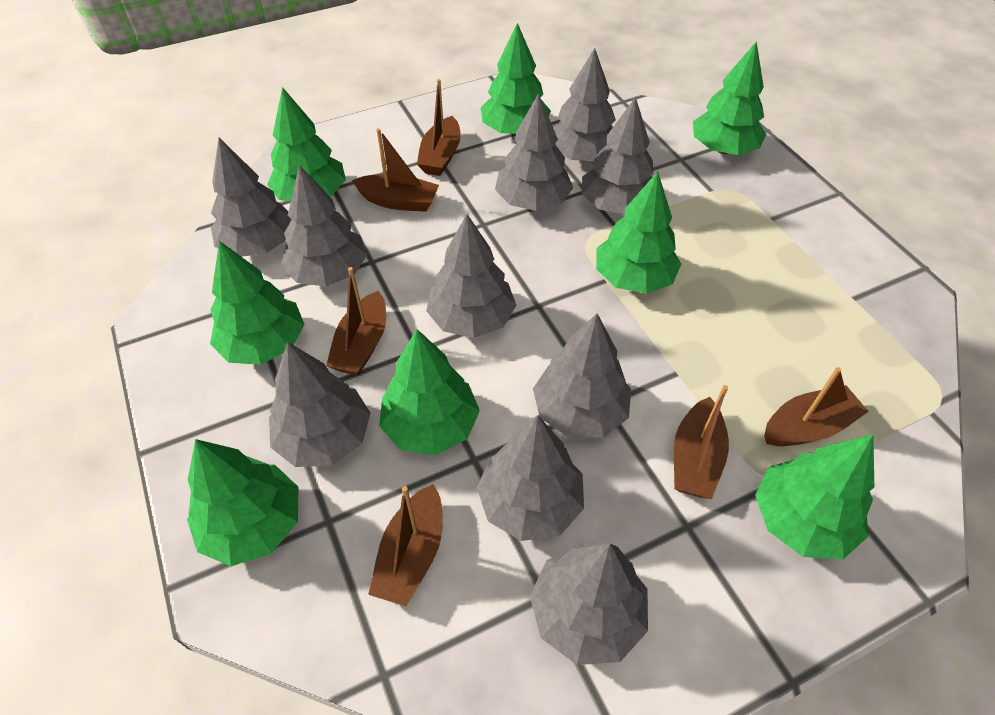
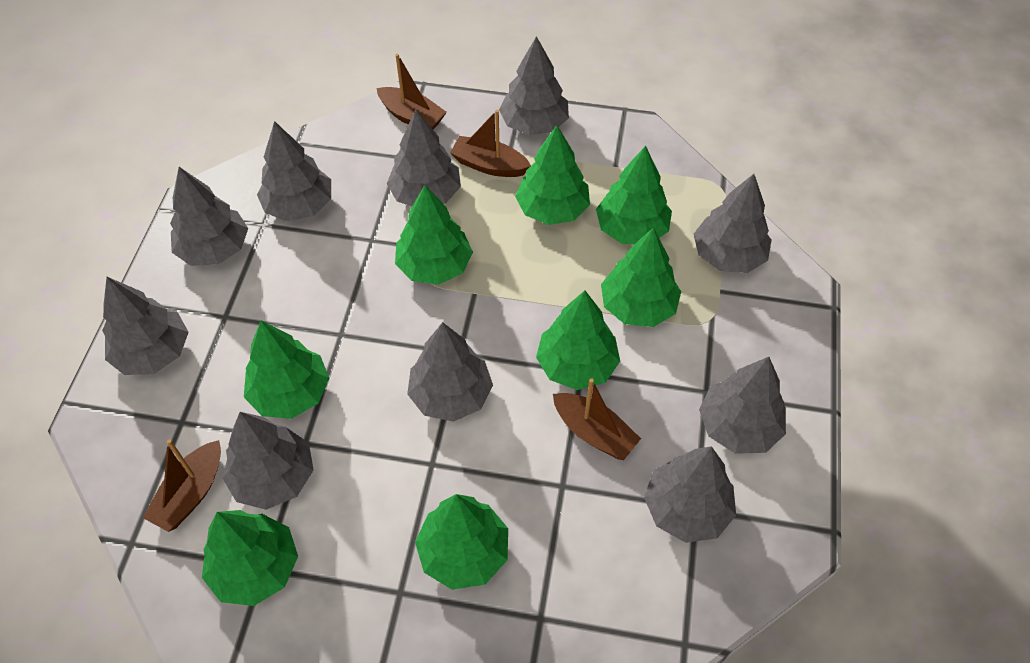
brown boat: 6 -> 4

